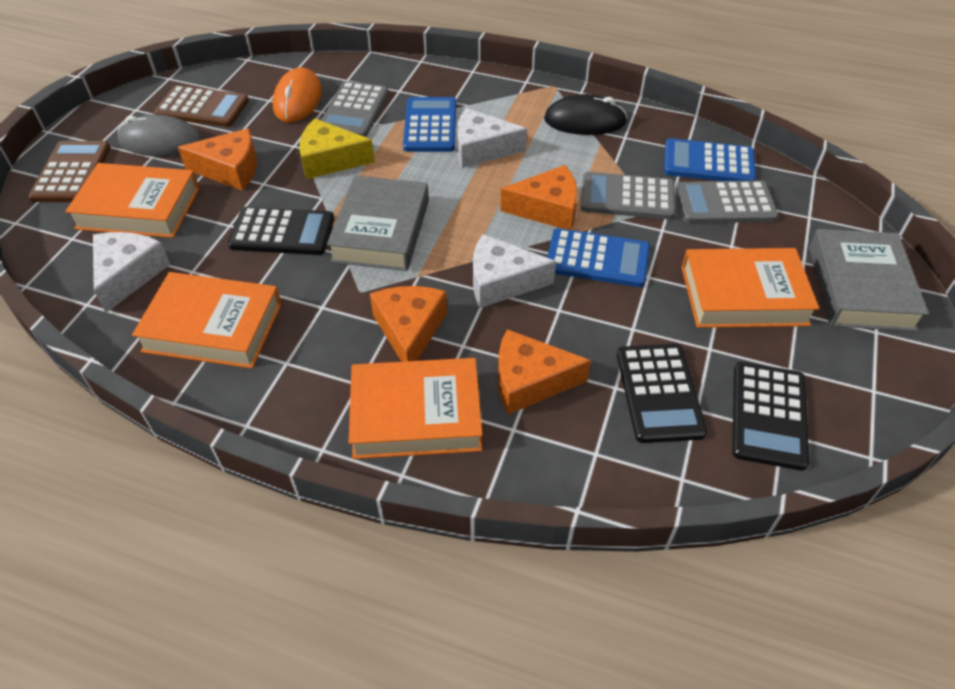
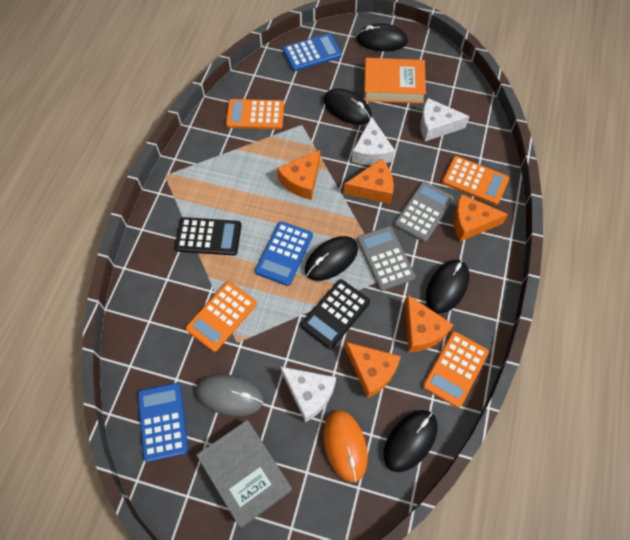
black calculator: 3 -> 2
black mouse: 1 -> 5
brown calculator: 2 -> 0
grey book: 2 -> 1
grey calculator: 3 -> 2
orange book: 4 -> 1
orange calculator: 0 -> 4
orange cheese: 4 -> 5
yellow cheese: 1 -> 0

